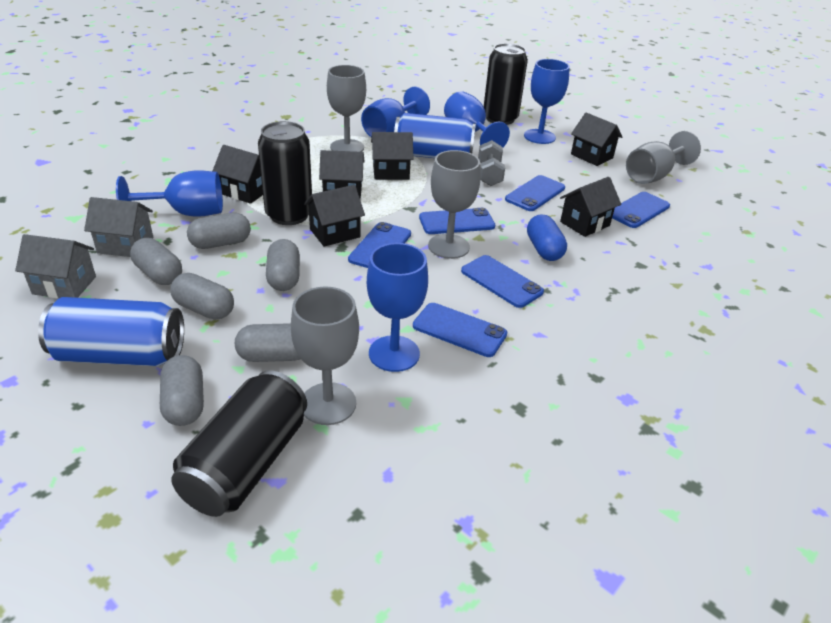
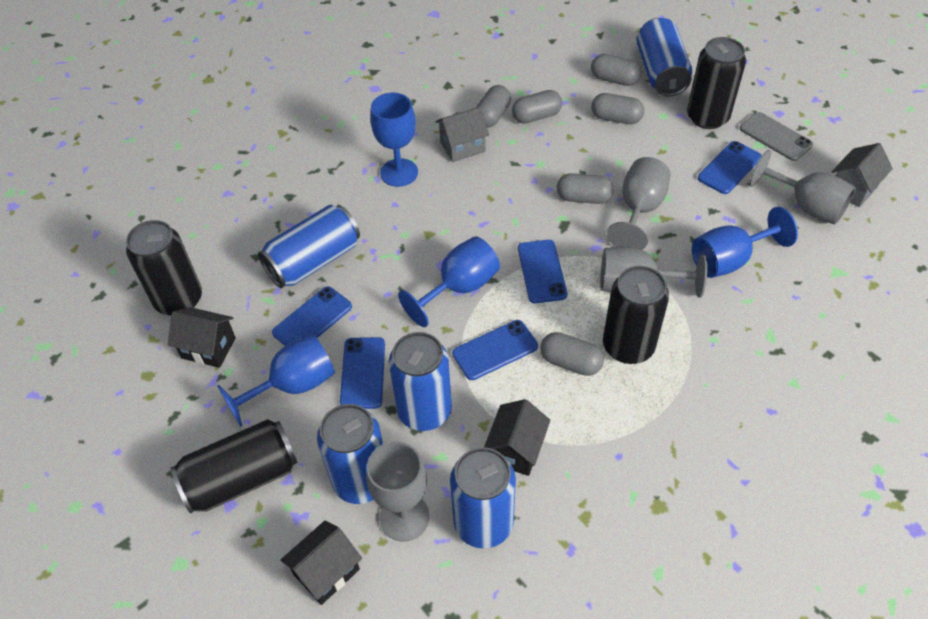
black can: 3 -> 4
black house: 6 -> 3
blue can: 2 -> 5
blue capsule: 1 -> 0
blue goblet: 5 -> 4
blue phone: 6 -> 5
grey dumbbell: 1 -> 0
grey phone: 0 -> 1

